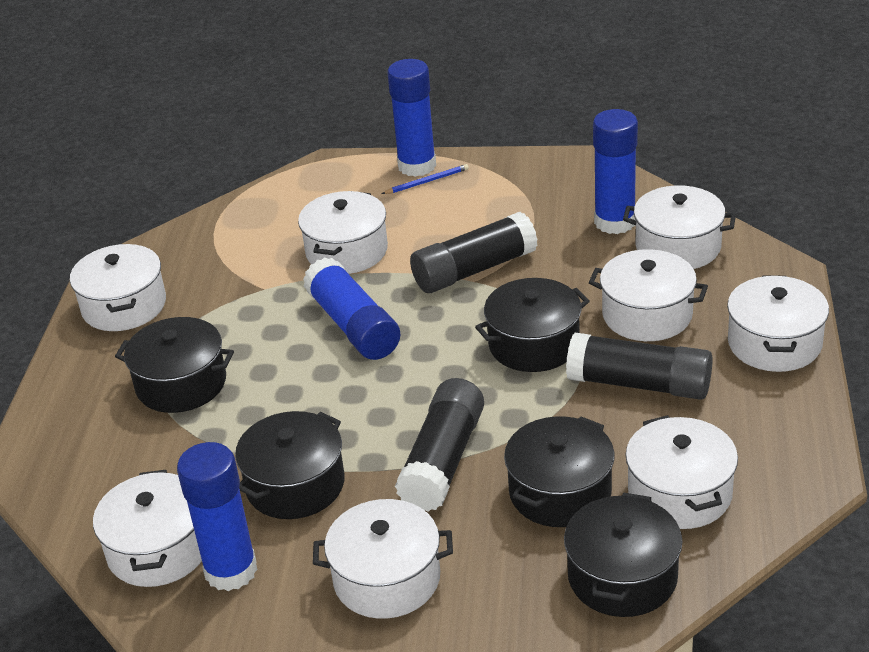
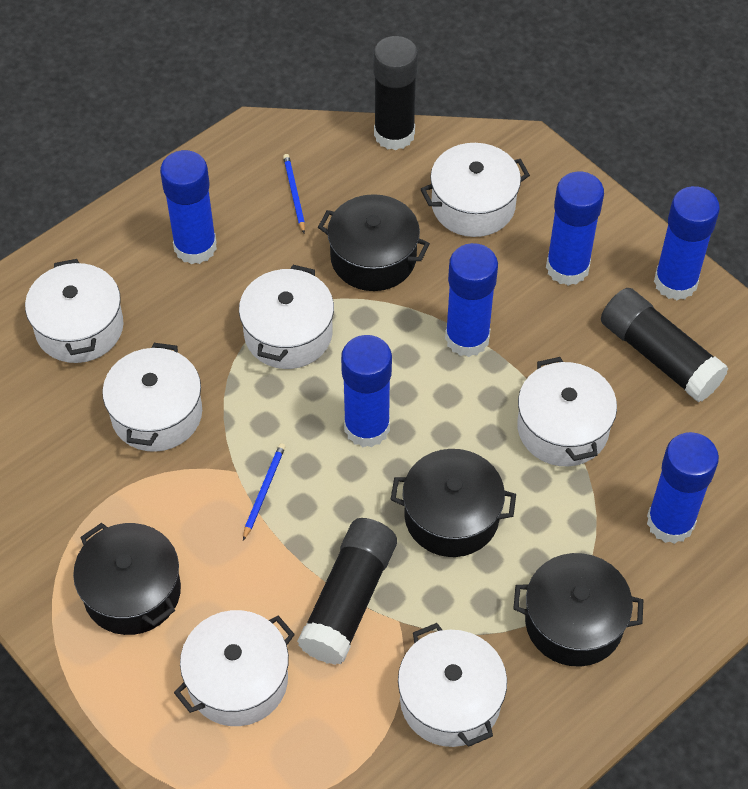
black pot: 5 -> 4
blue glue stick: 4 -> 6
blue pencil: 1 -> 2
white pot: 8 -> 7

